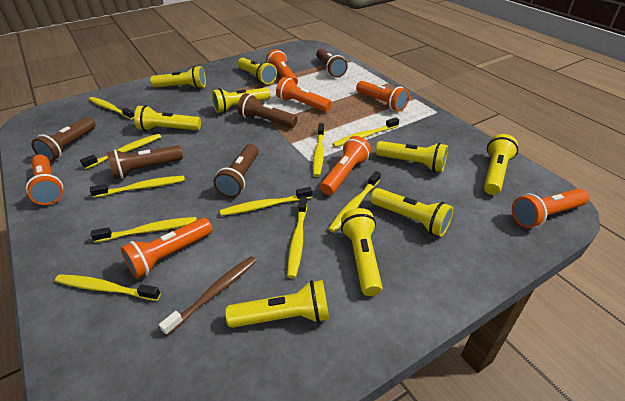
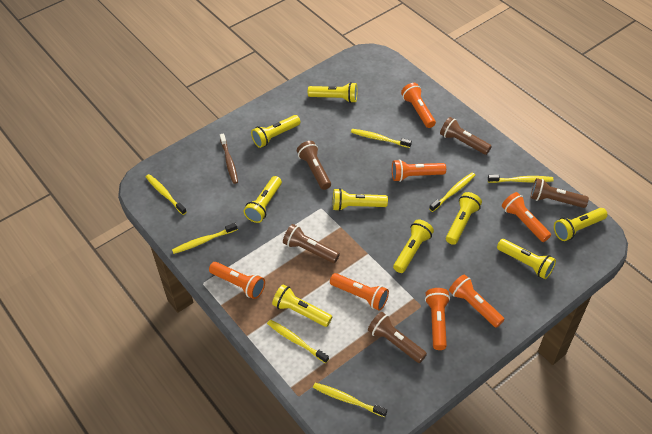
yellow toothbrush: 10 -> 7

